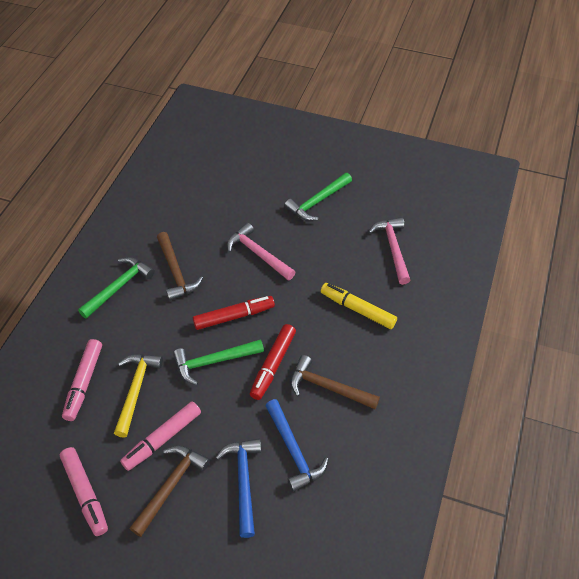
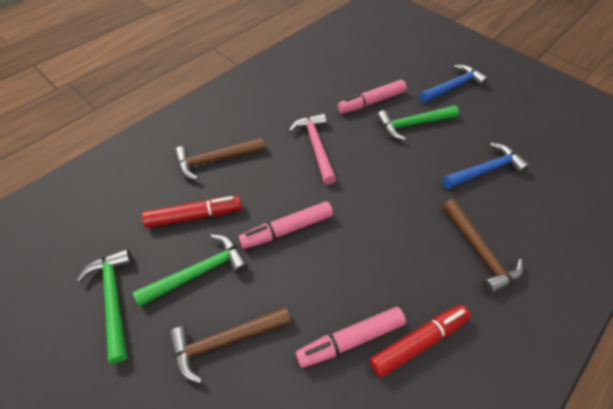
pink hammer: 2 -> 1
yellow hammer: 1 -> 0
yellow marker: 1 -> 0

